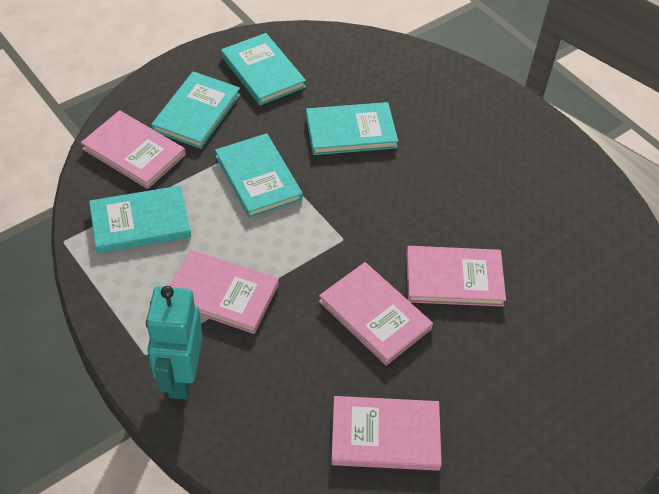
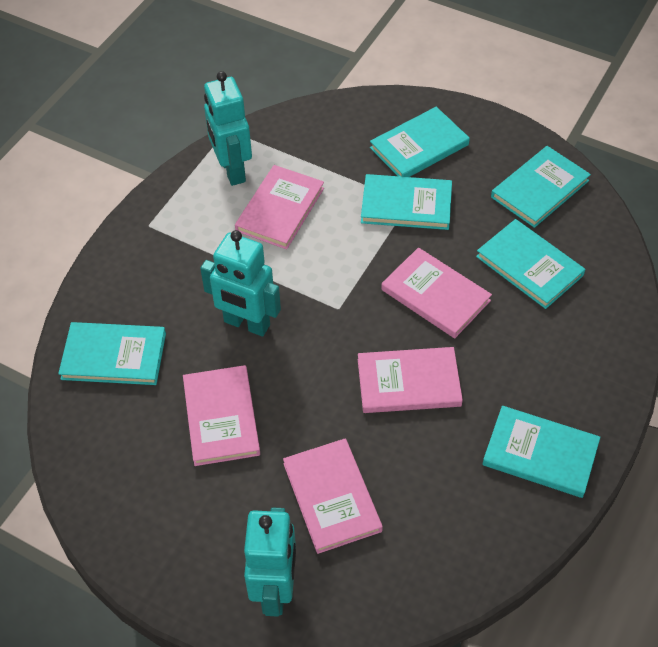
turquoise book: 5 -> 6
turquoise robot: 1 -> 3

